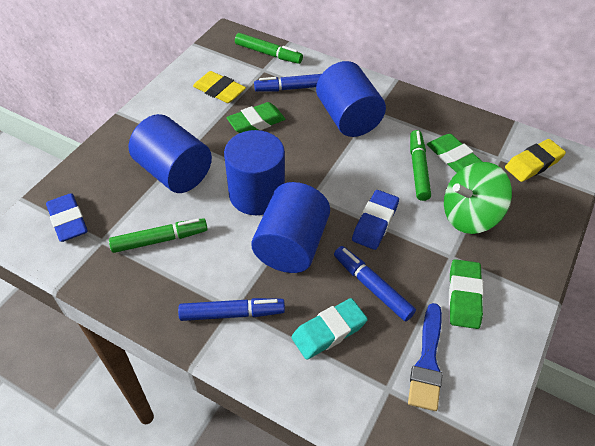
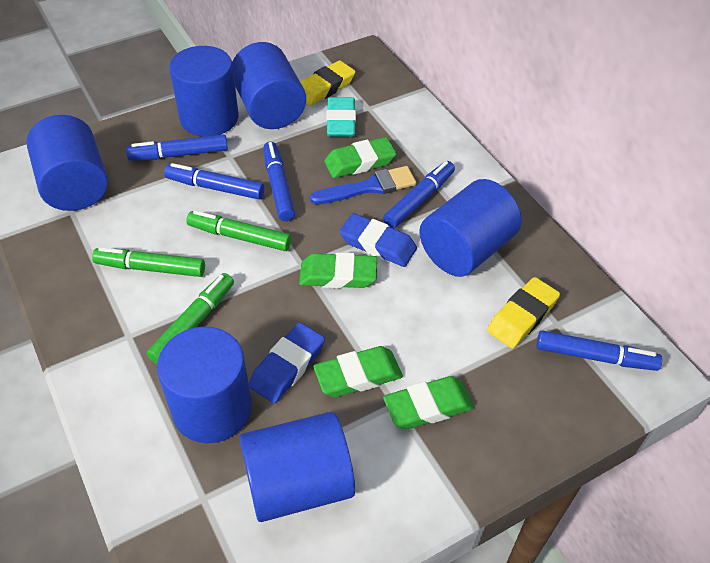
blue cylinder: 4 -> 6
blue marker: 3 -> 5
green eraser: 3 -> 4
green spinning top: 1 -> 0

